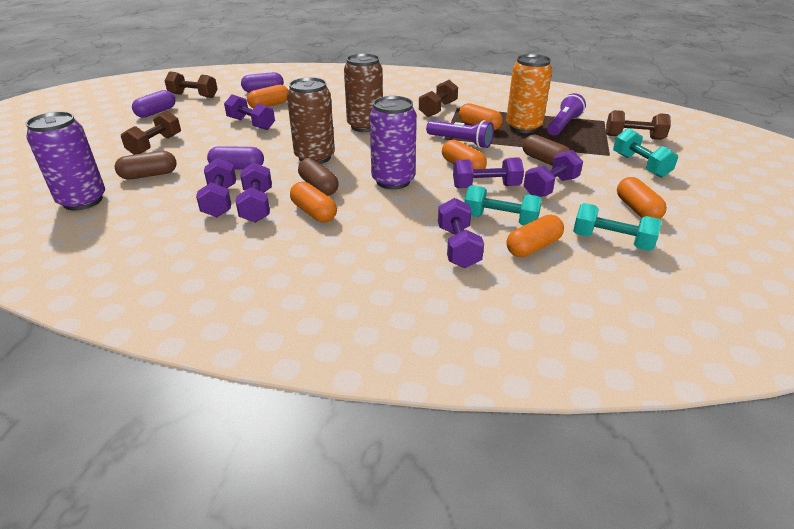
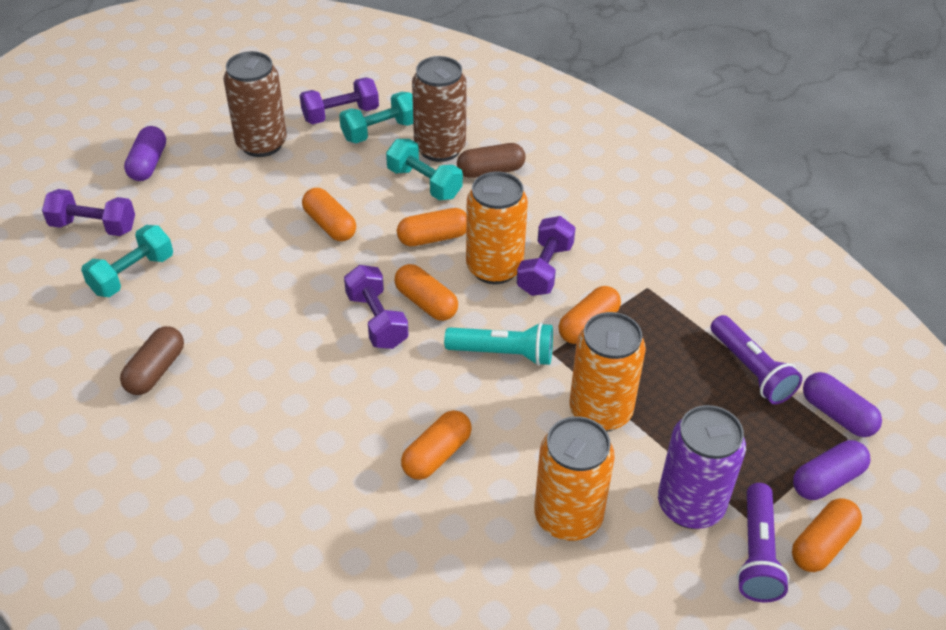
brown capsule: 3 -> 2
brown dumbbell: 4 -> 0
orange can: 1 -> 3
purple can: 2 -> 1
purple dumbbell: 6 -> 4
turquoise flashlight: 0 -> 1

